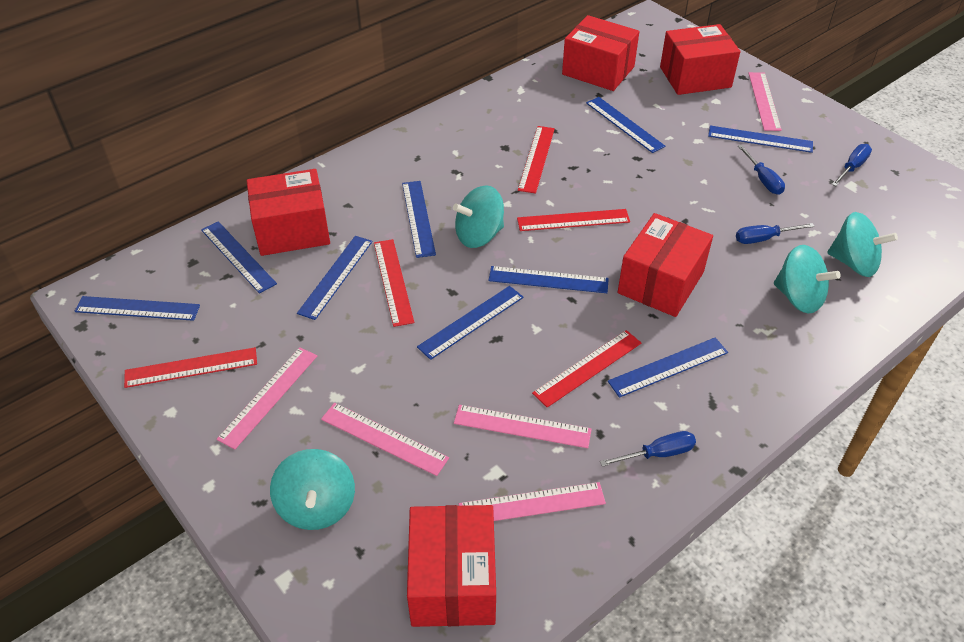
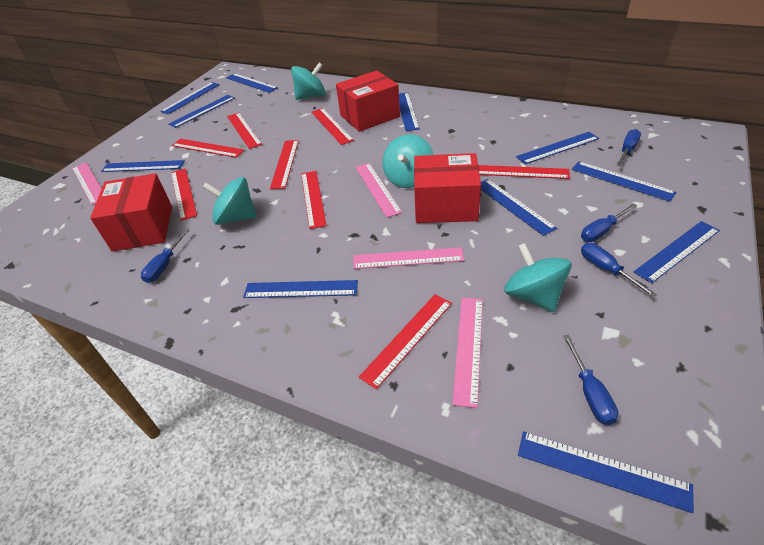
blue ruler: 9 -> 11
blue screwdriver: 4 -> 5
pink ruler: 5 -> 4
red box: 5 -> 3
red ruler: 5 -> 8

